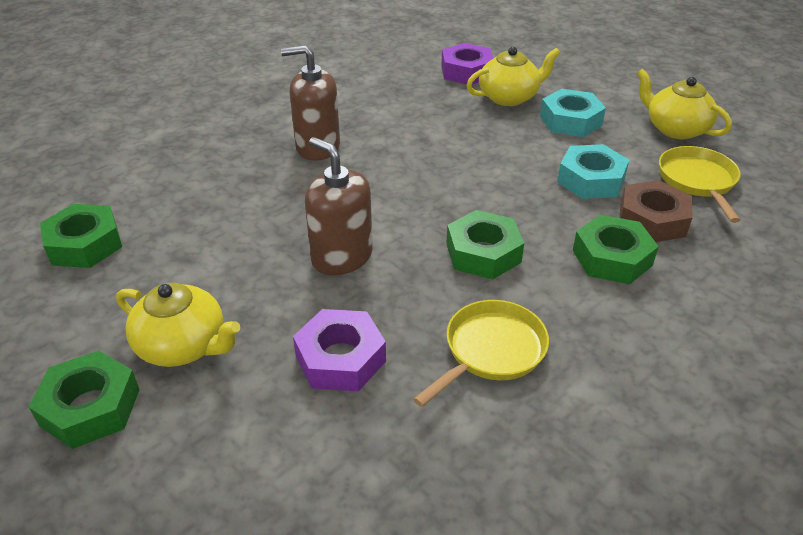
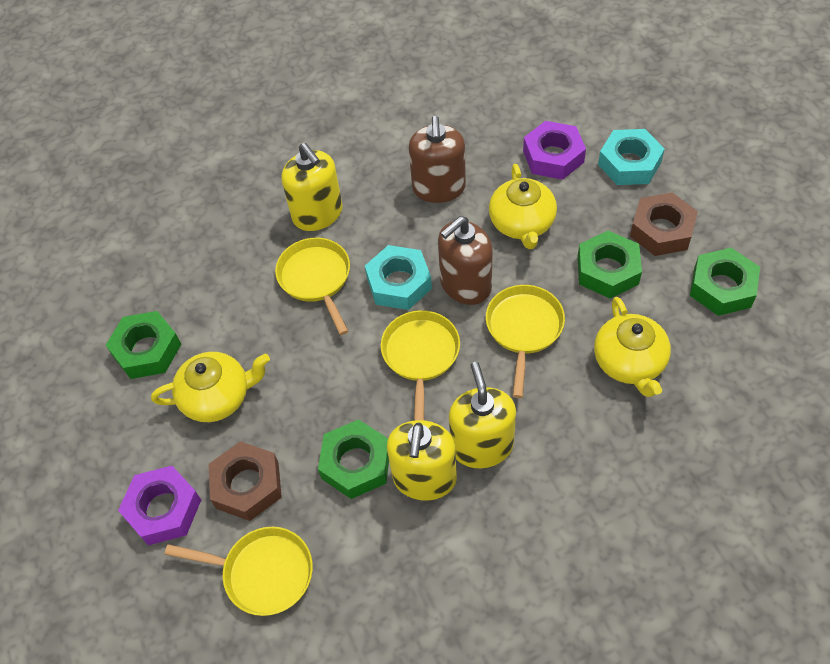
brown nut: 1 -> 2
yellow pan: 2 -> 4
yellow soap dispenser: 0 -> 3

